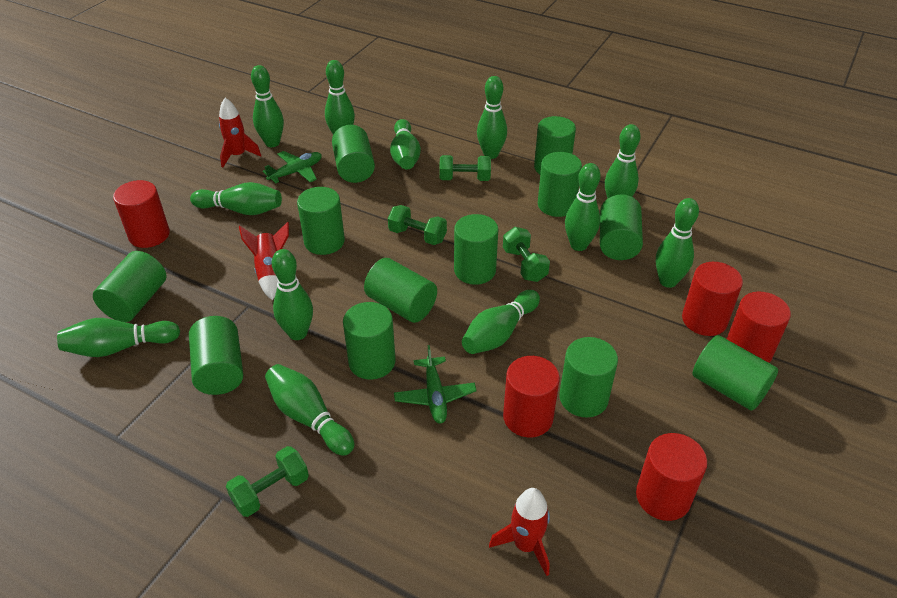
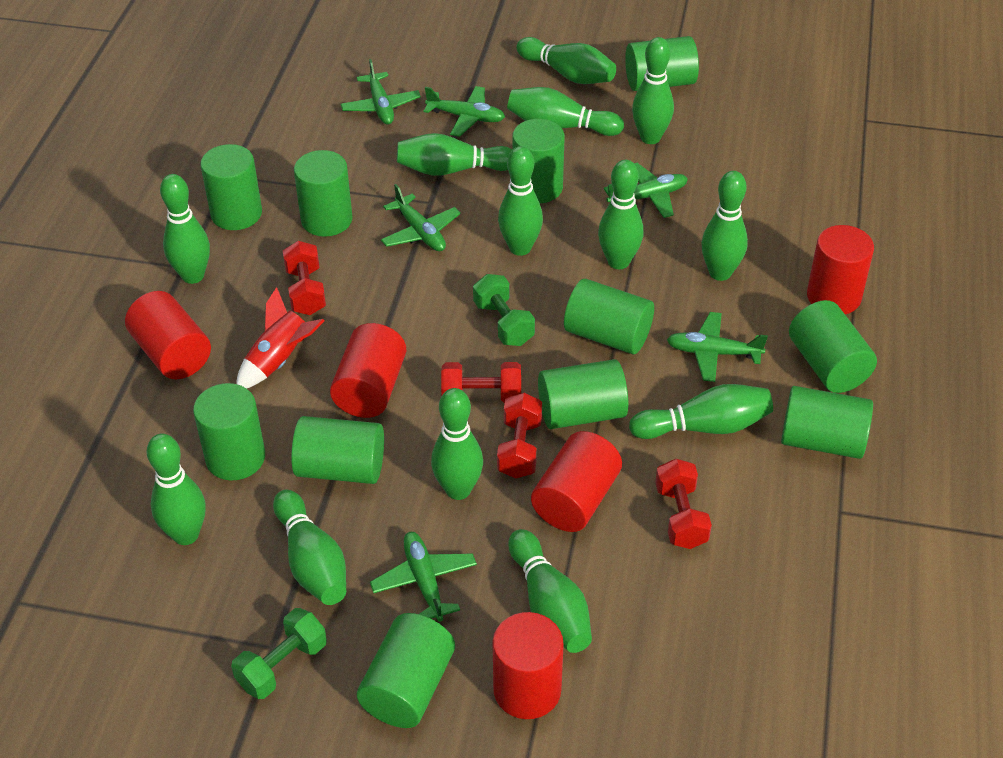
green bowling pin: 12 -> 13
green cylinder: 12 -> 11
green dumbbell: 4 -> 2
green plane: 2 -> 6
red dumbbell: 0 -> 4
red rocket: 3 -> 1

